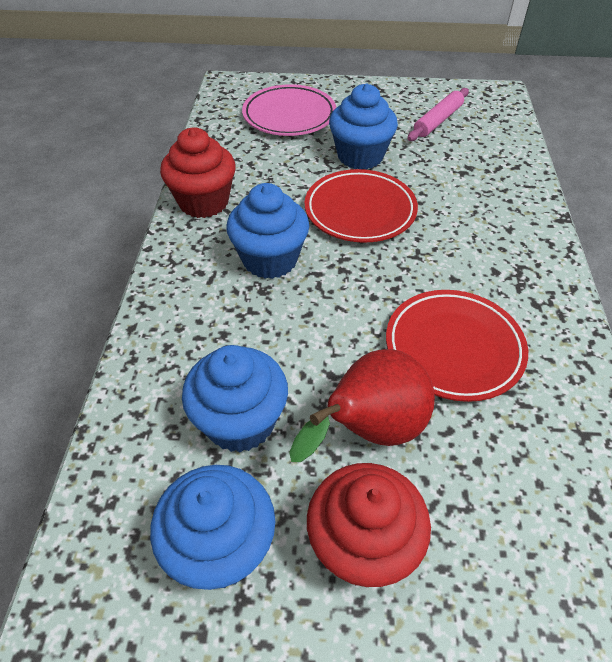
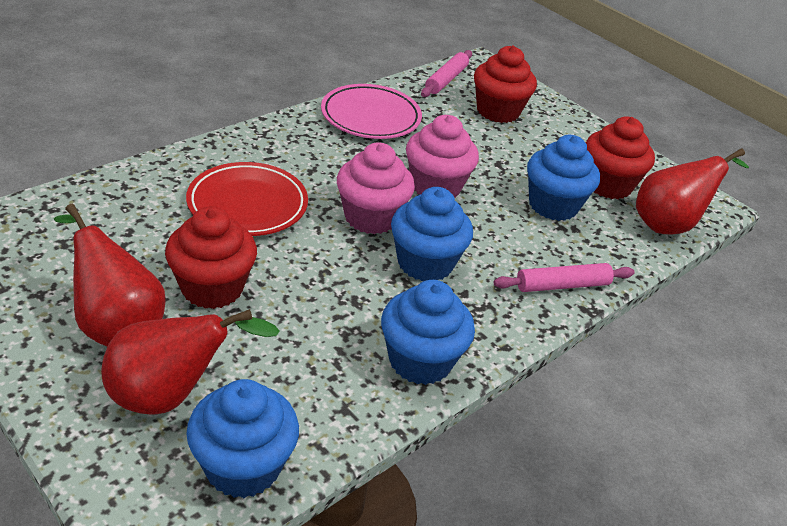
pink cupcake: 0 -> 2
pink rolling pin: 1 -> 2
red cupcake: 2 -> 3
red pear: 1 -> 3
red plate: 2 -> 1

